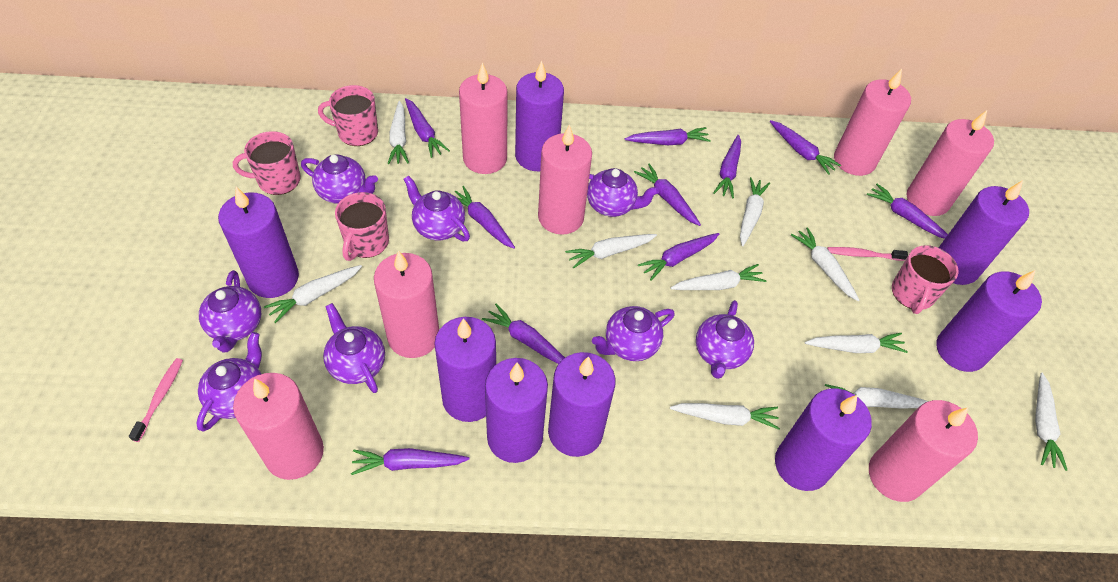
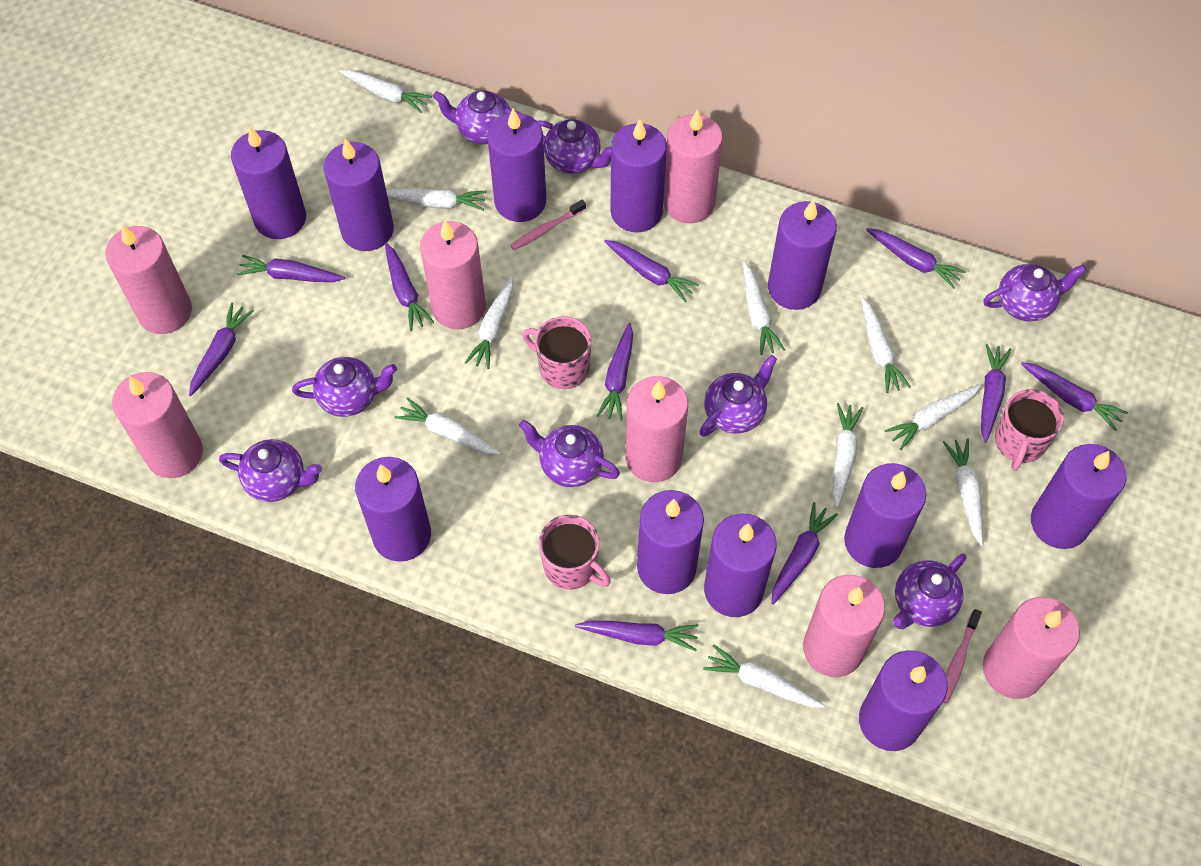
pink mug: 4 -> 3
purple candle: 8 -> 11

